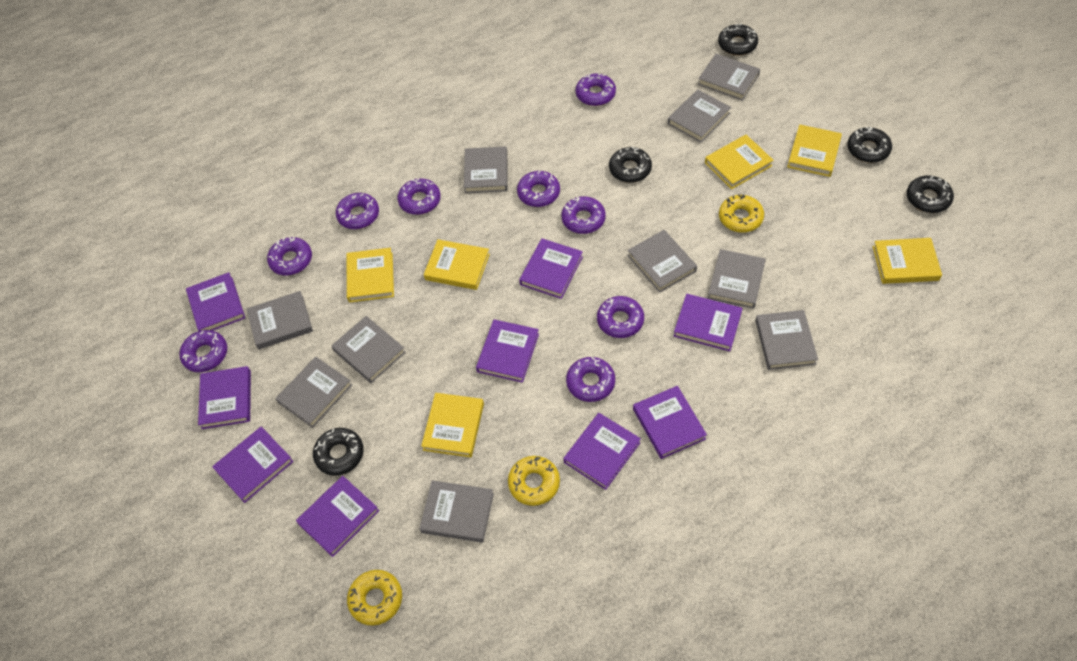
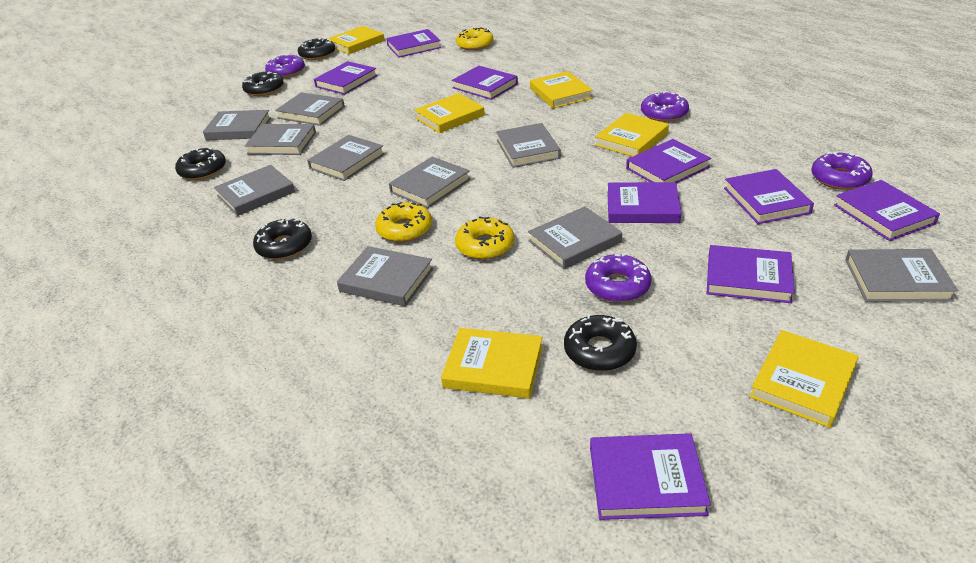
purple donut: 9 -> 4

